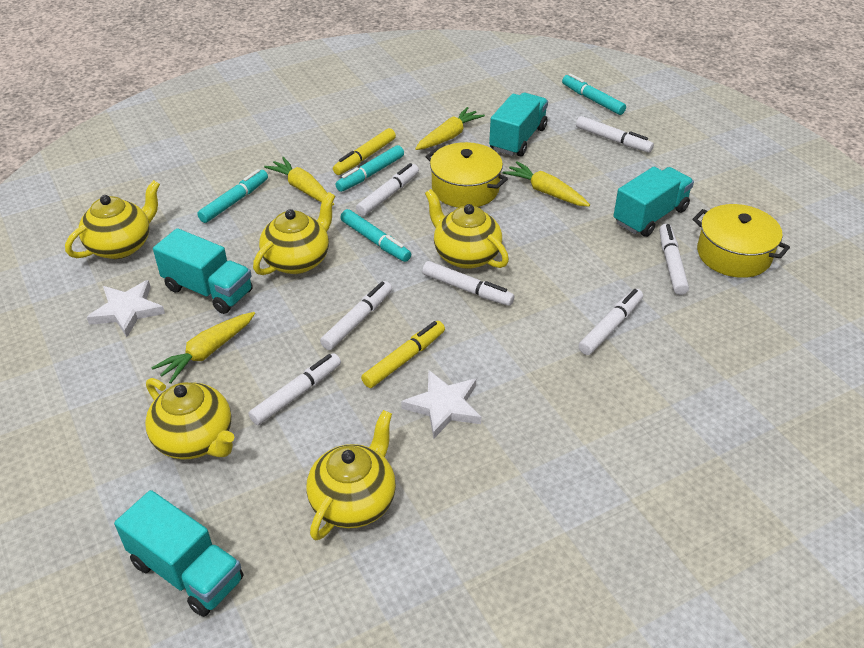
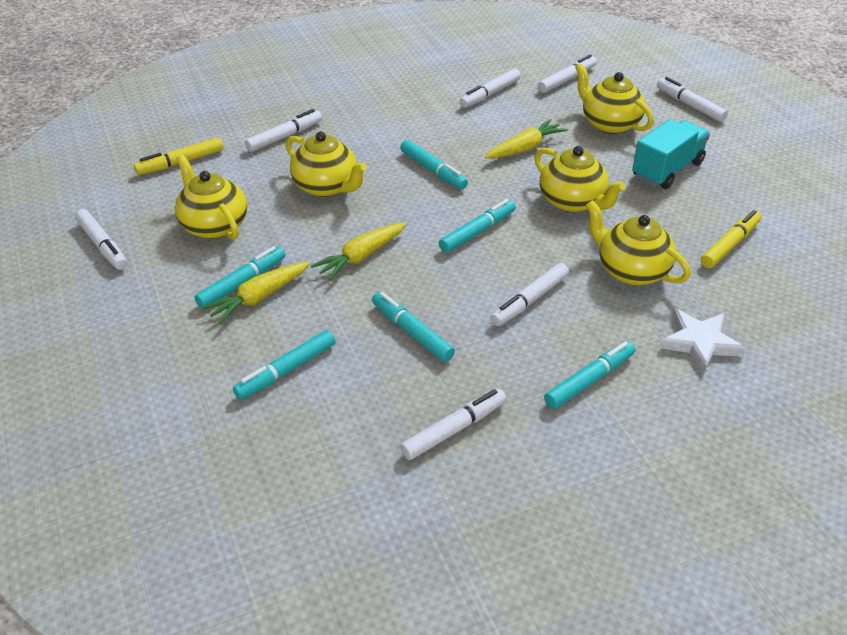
turquoise marker: 4 -> 6
turquoise truck: 4 -> 1
white star: 2 -> 1
yellow carrot: 4 -> 3
yellow pot: 2 -> 0

